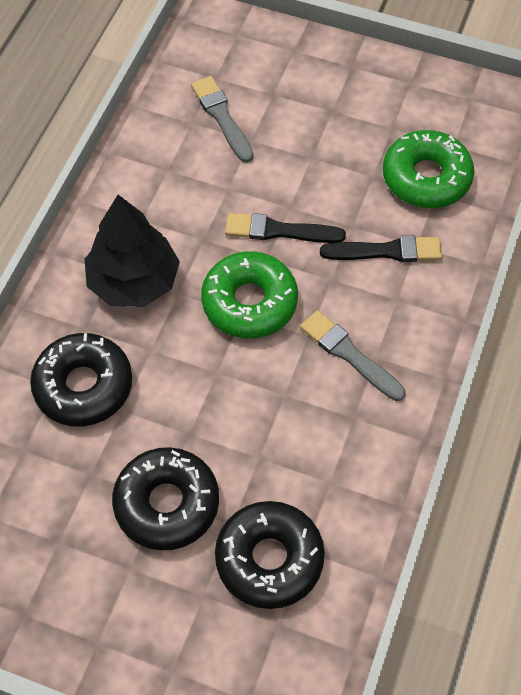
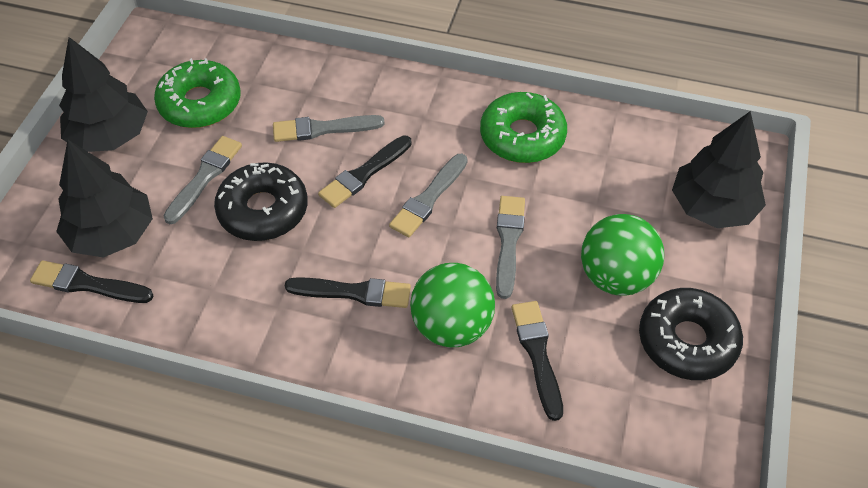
black brush: 2 -> 4
black donut: 3 -> 2
black tree: 1 -> 3
green ball: 0 -> 2
grey brush: 2 -> 4

